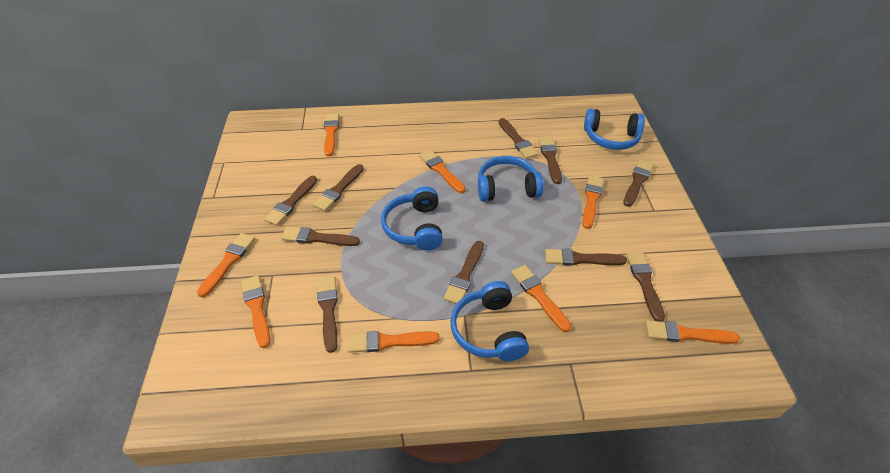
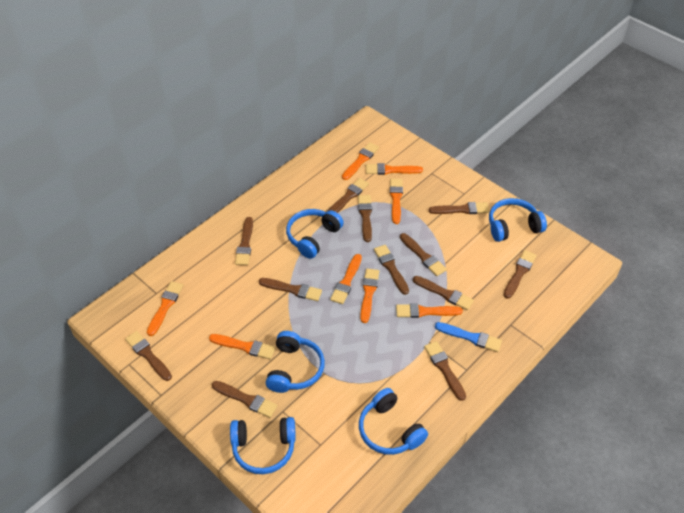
blue brush: 0 -> 1
blue headphones: 4 -> 5
brown brush: 10 -> 12

